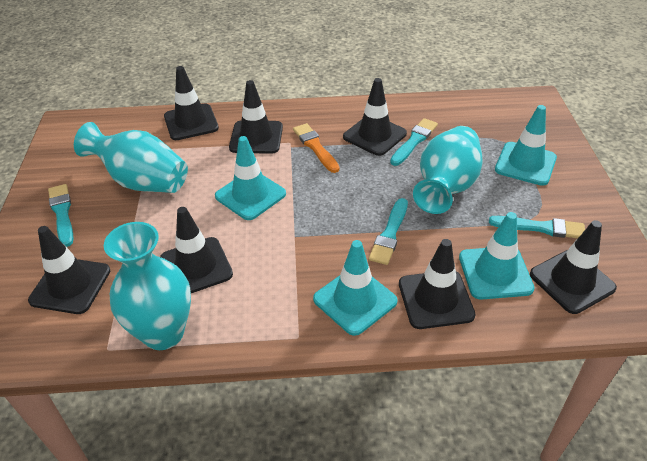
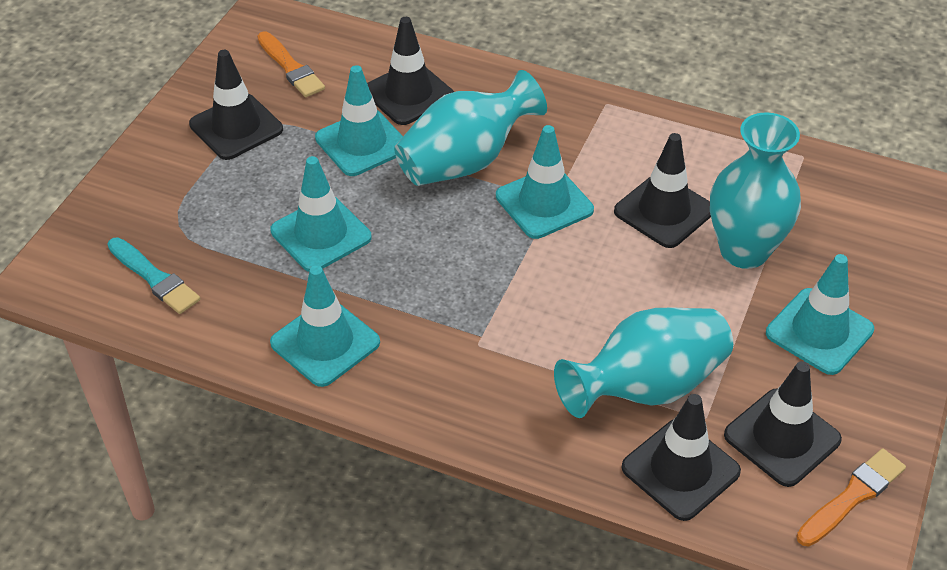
black traffic cone: 7 -> 5
orange brush: 1 -> 2
turquoise brush: 4 -> 1
turquoise traffic cone: 4 -> 5

